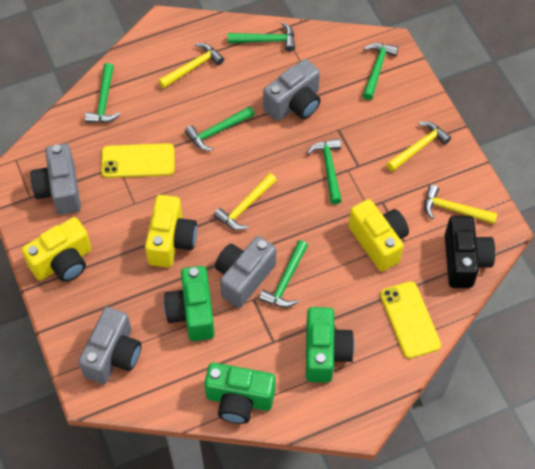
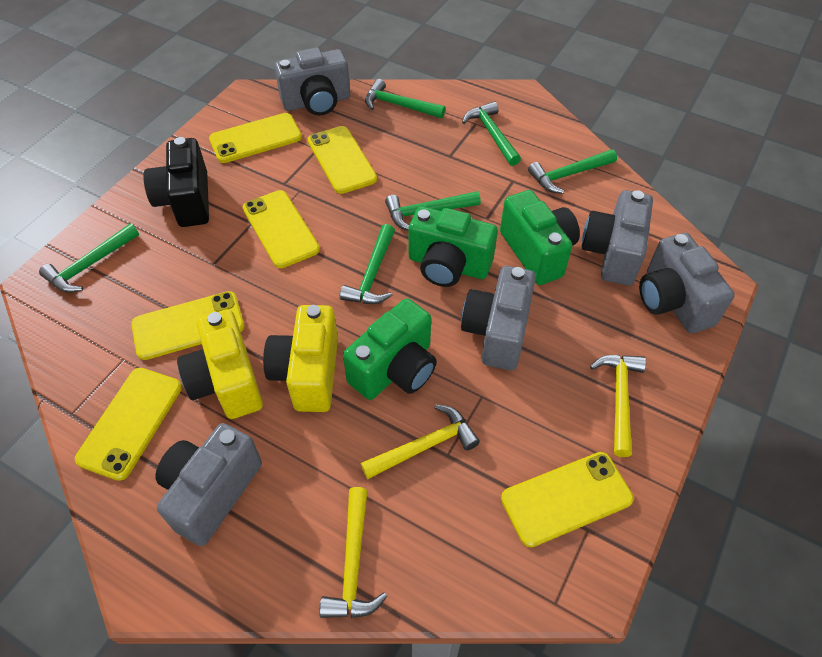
grey camera: 4 -> 5
yellow camera: 3 -> 2
yellow hammer: 4 -> 3
yellow phone: 2 -> 6

